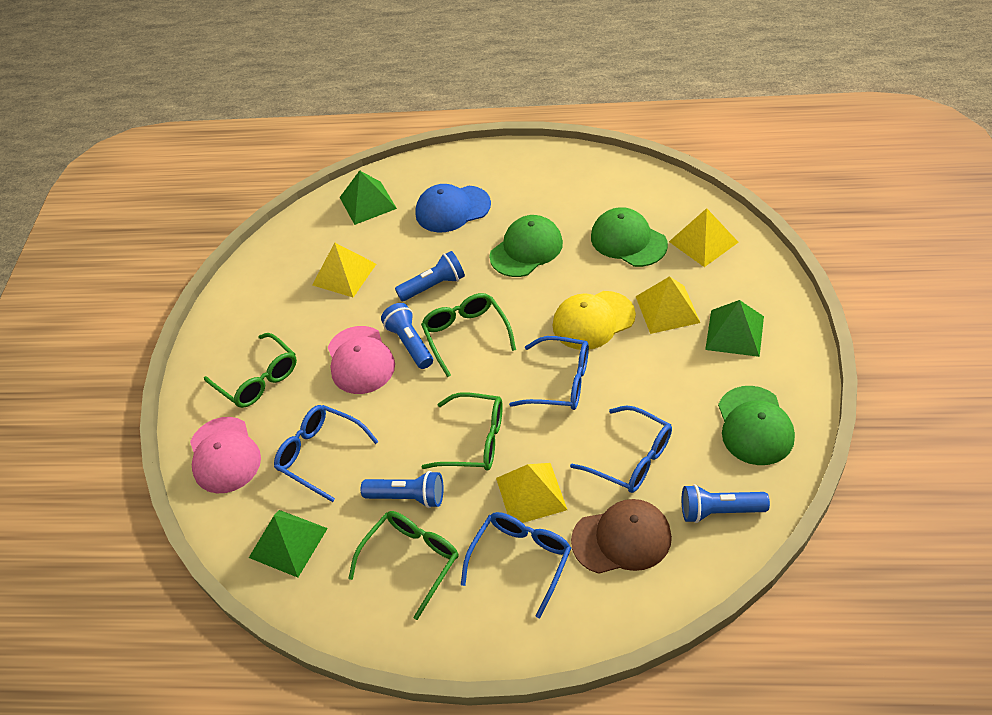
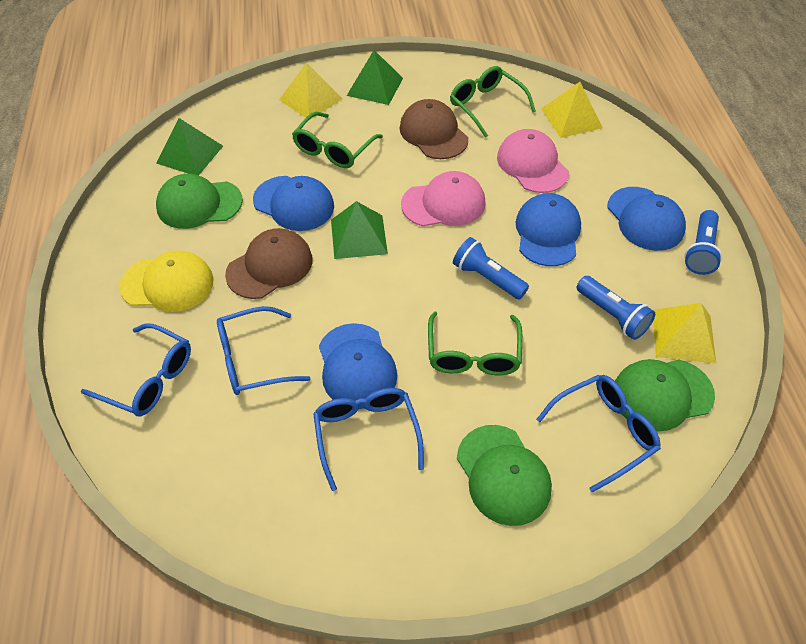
blue cap: 1 -> 4
blue flashlight: 4 -> 3
brown cap: 1 -> 2
green glasses: 4 -> 3
yellow pyramid: 4 -> 3

